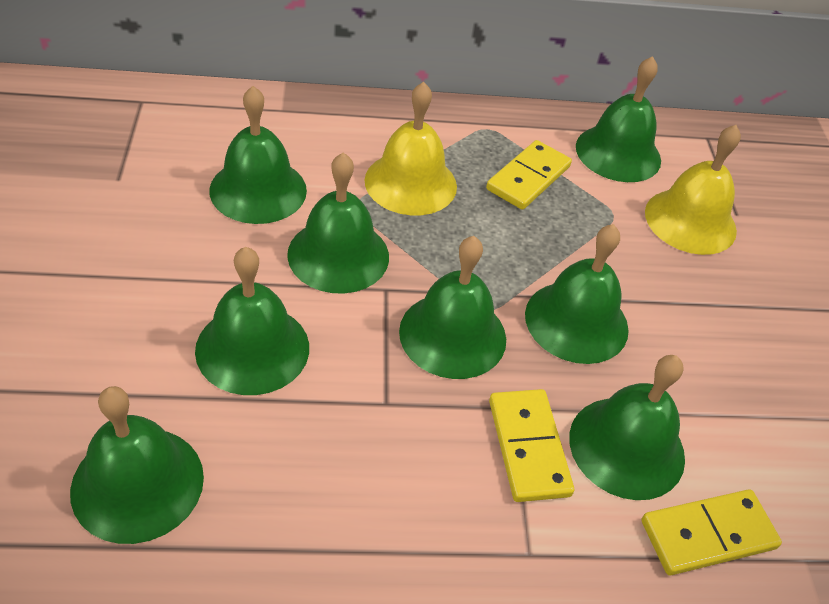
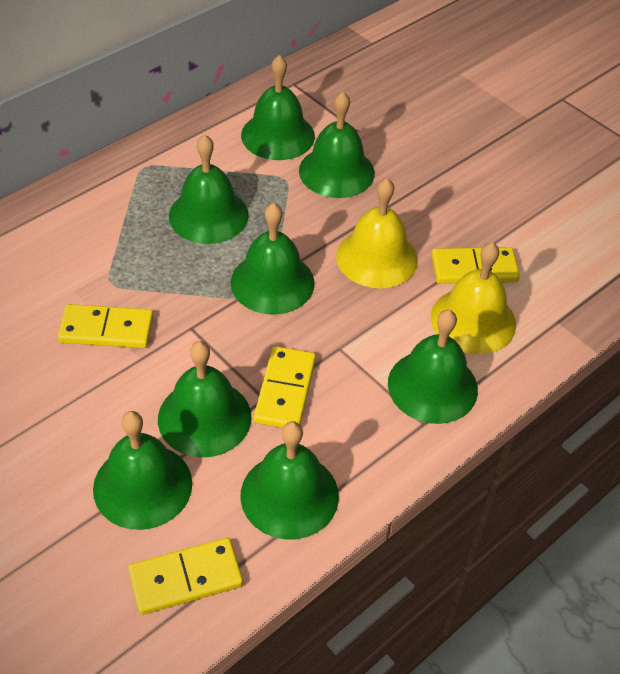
yellow domino: 3 -> 4

